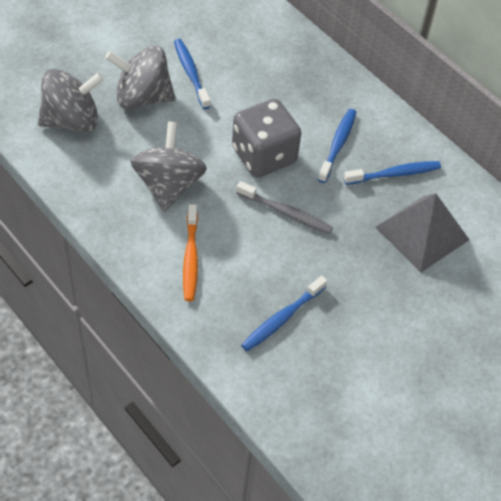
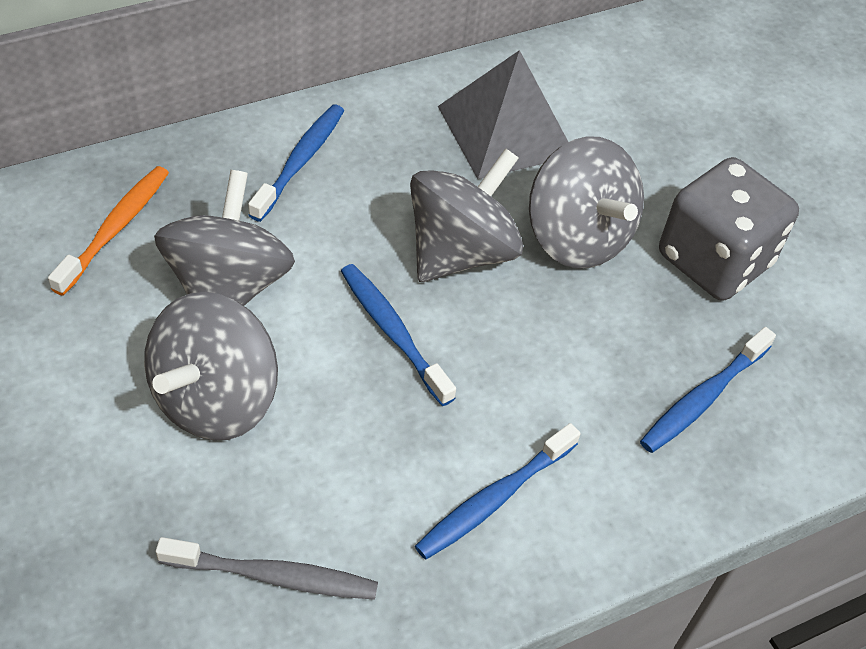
grey spinning top: 3 -> 4

